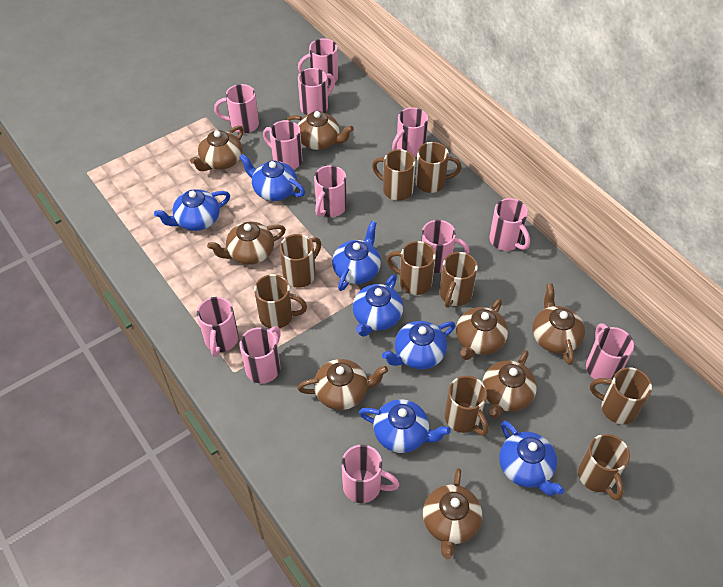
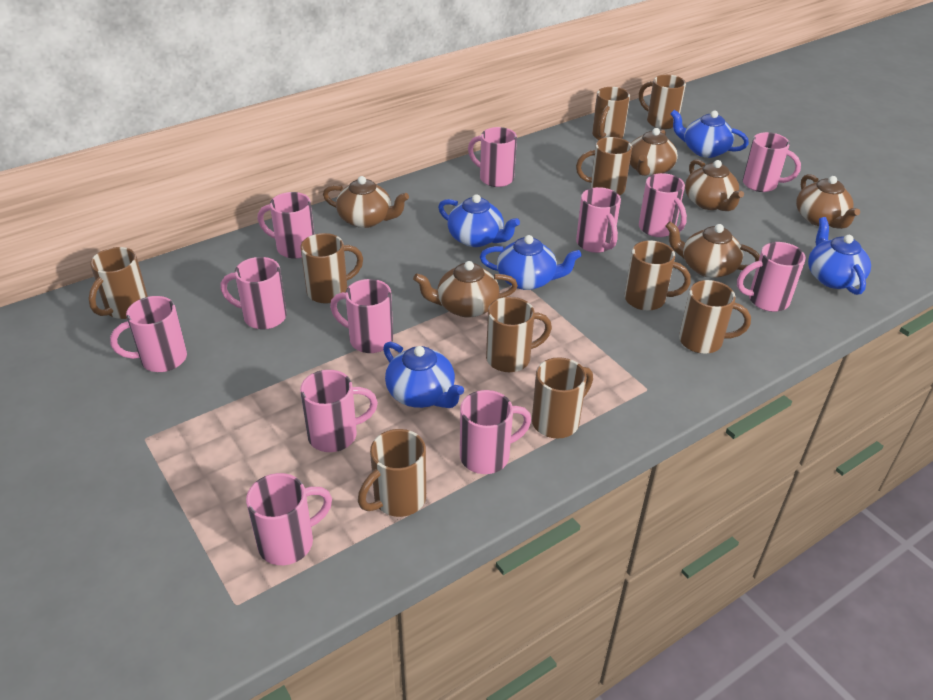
blue teapot: 7 -> 5
brown mug: 9 -> 10
brown teapot: 8 -> 6

